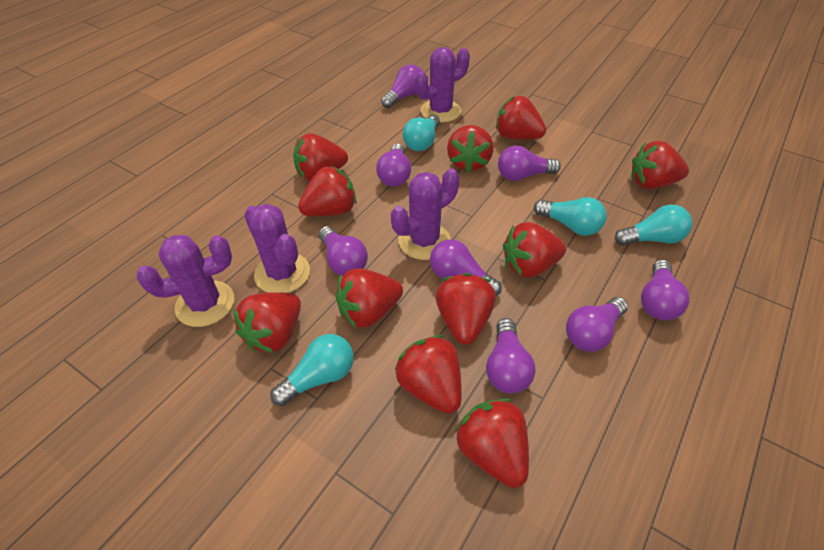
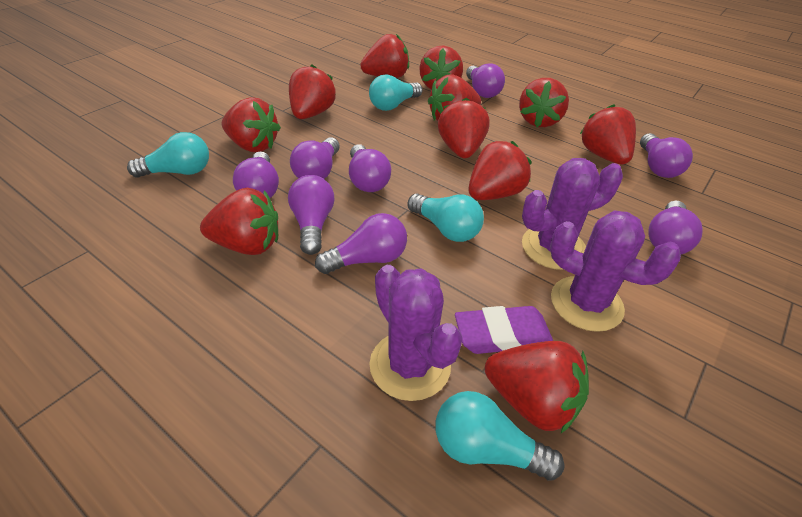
purple cactus: 4 -> 3
purple eraser: 0 -> 1

